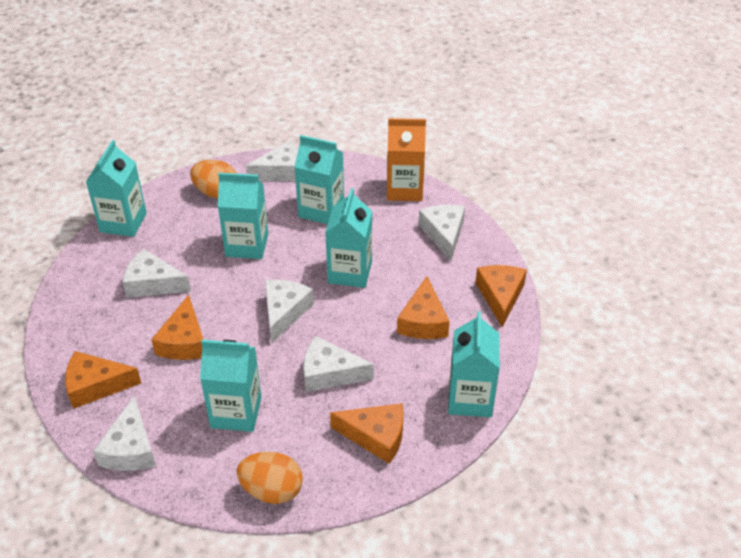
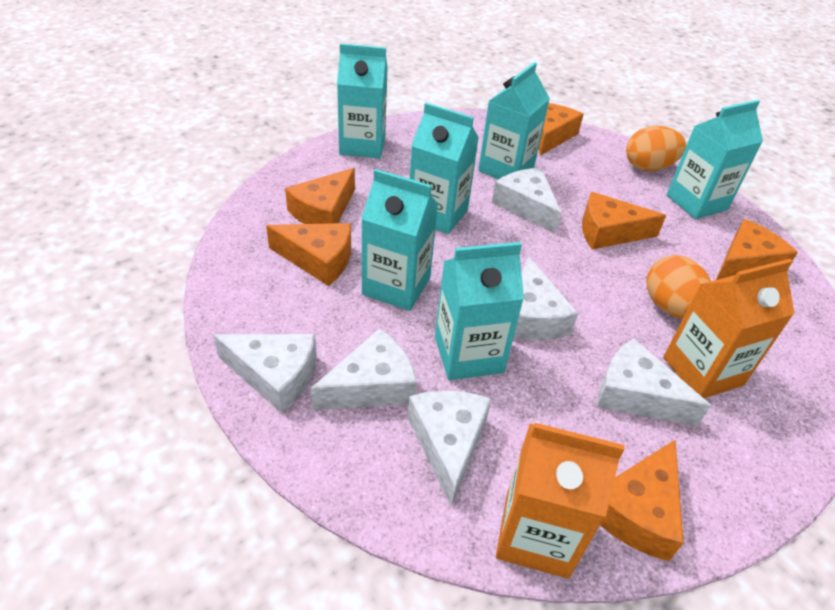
orange carton: 1 -> 2
orange cheese: 5 -> 6

